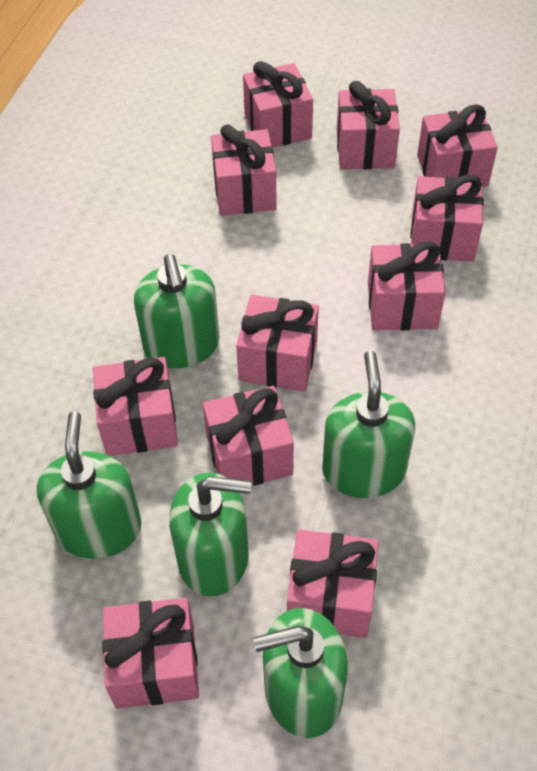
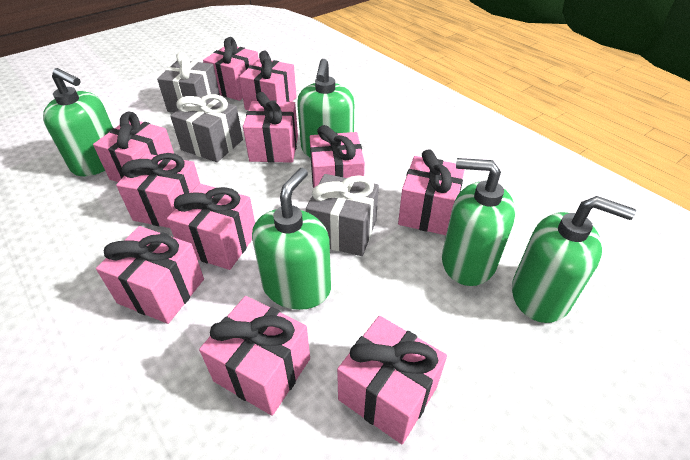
grey gift: 0 -> 3

